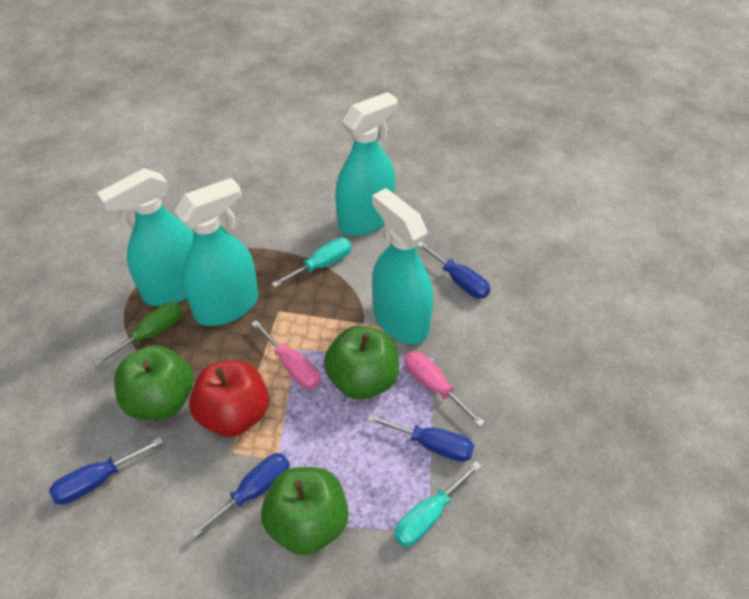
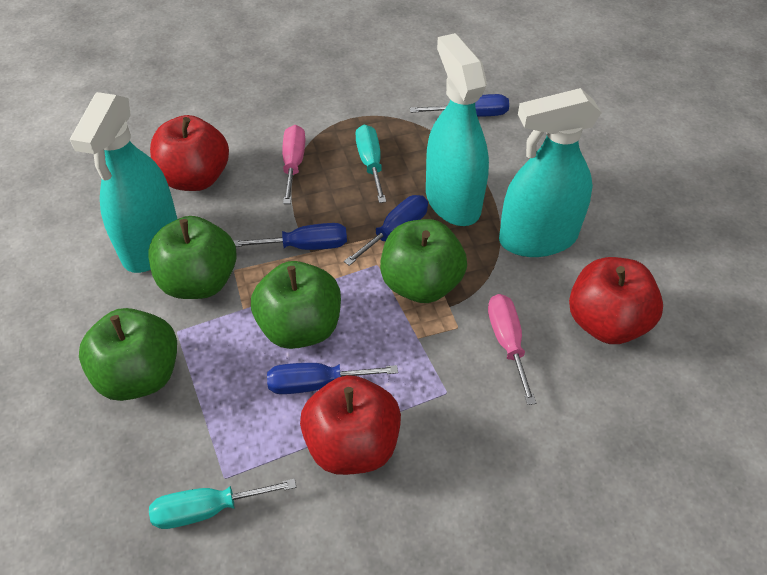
green apple: 3 -> 4
green screwdriver: 1 -> 0
red apple: 1 -> 3
turquoise spray bottle: 4 -> 3

